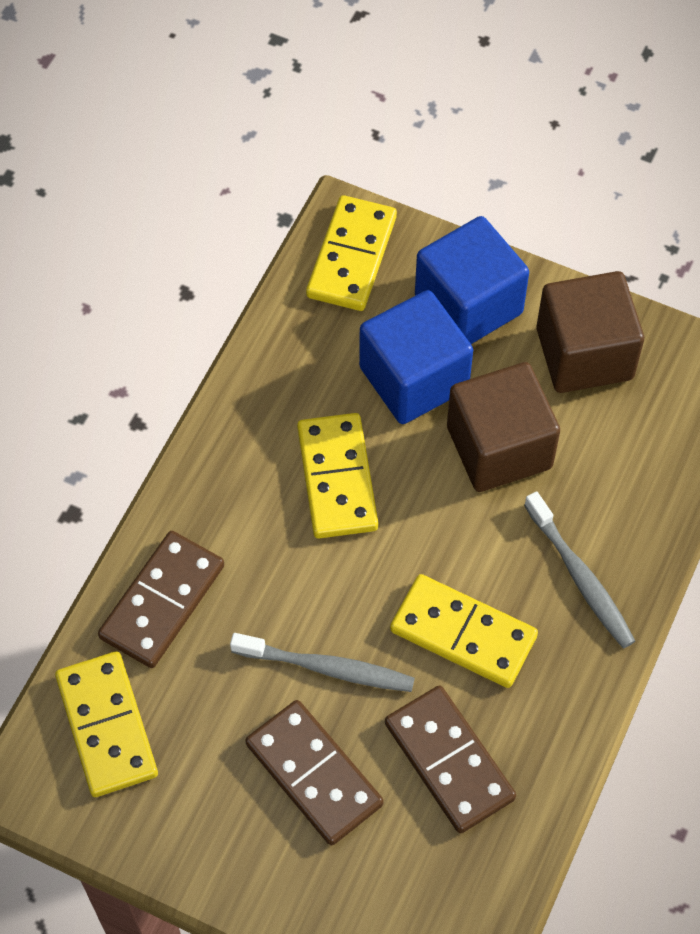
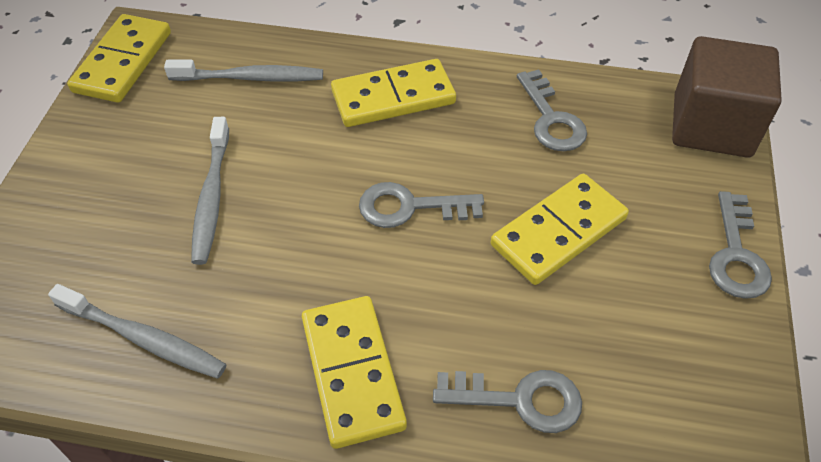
blue cube: 2 -> 0
brown cube: 2 -> 1
brown domino: 3 -> 0
grey key: 0 -> 4
grey toothbrush: 2 -> 3

